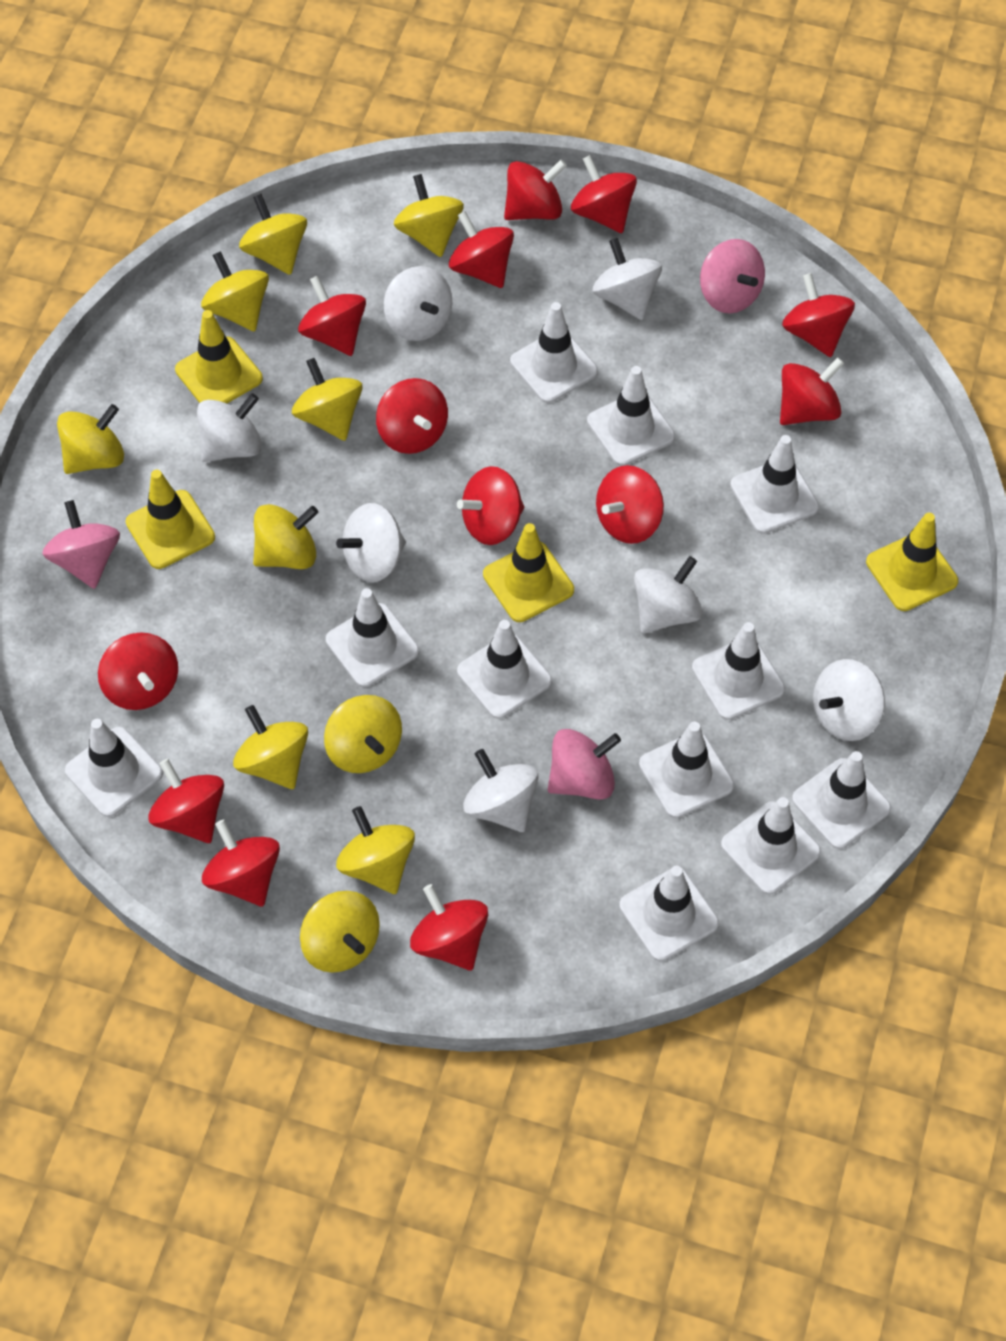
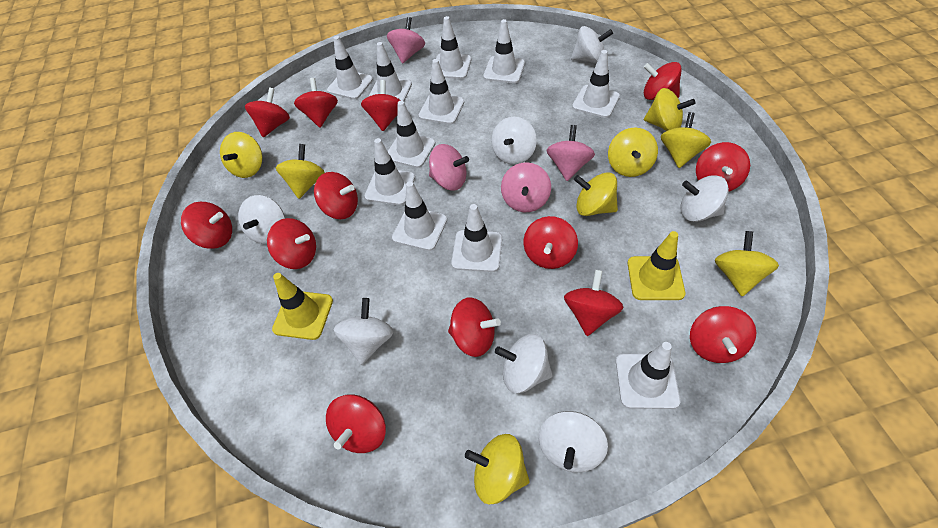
pink spinning top: 3 -> 4
yellow spinning top: 10 -> 8
yellow traffic cone: 4 -> 2

